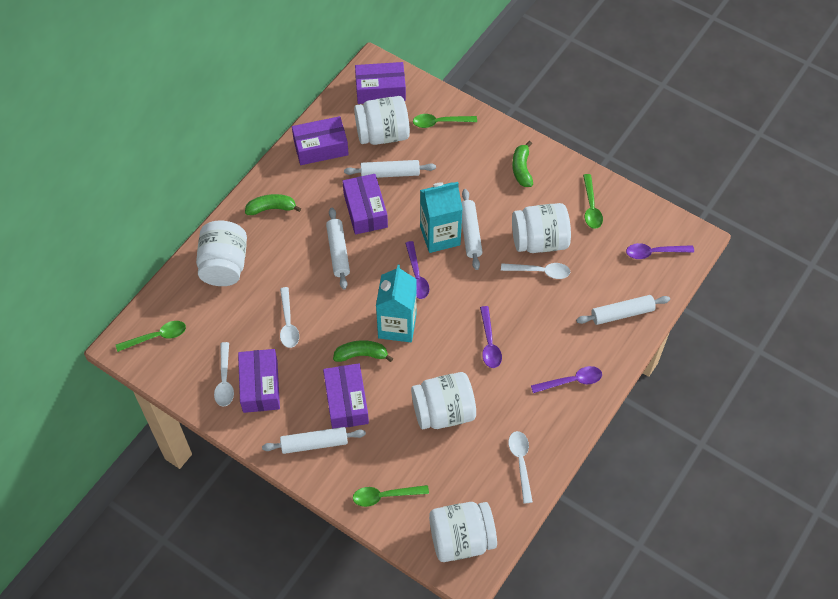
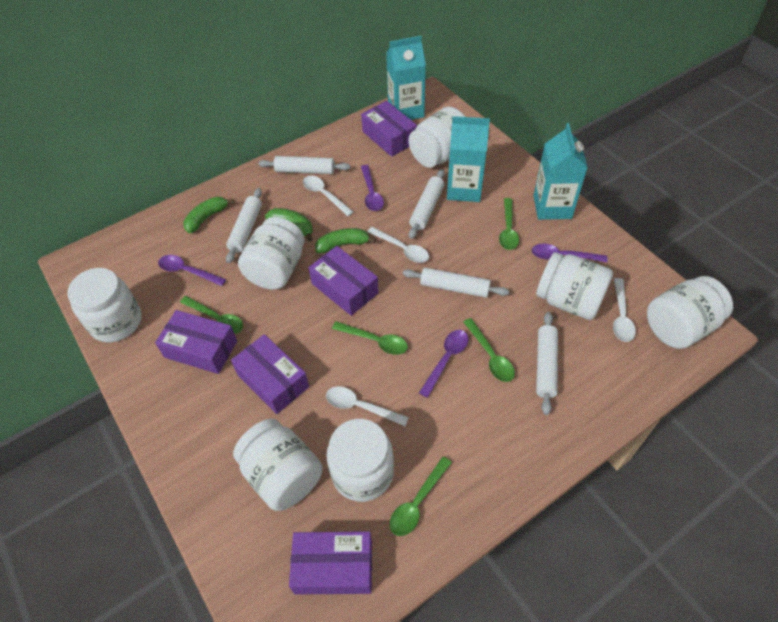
green spoon: 4 -> 5
turquoise carton: 2 -> 3
white jar: 5 -> 7

